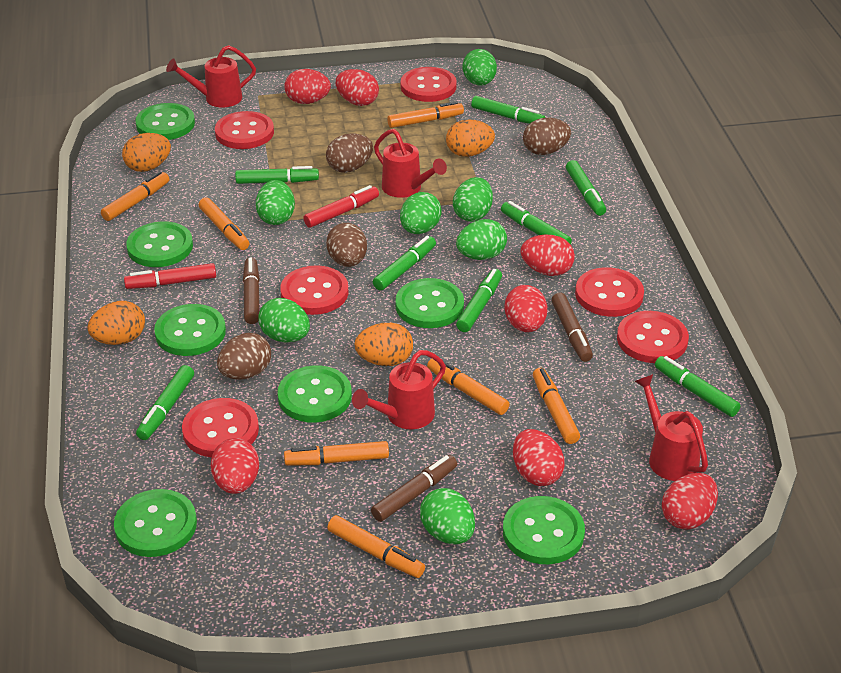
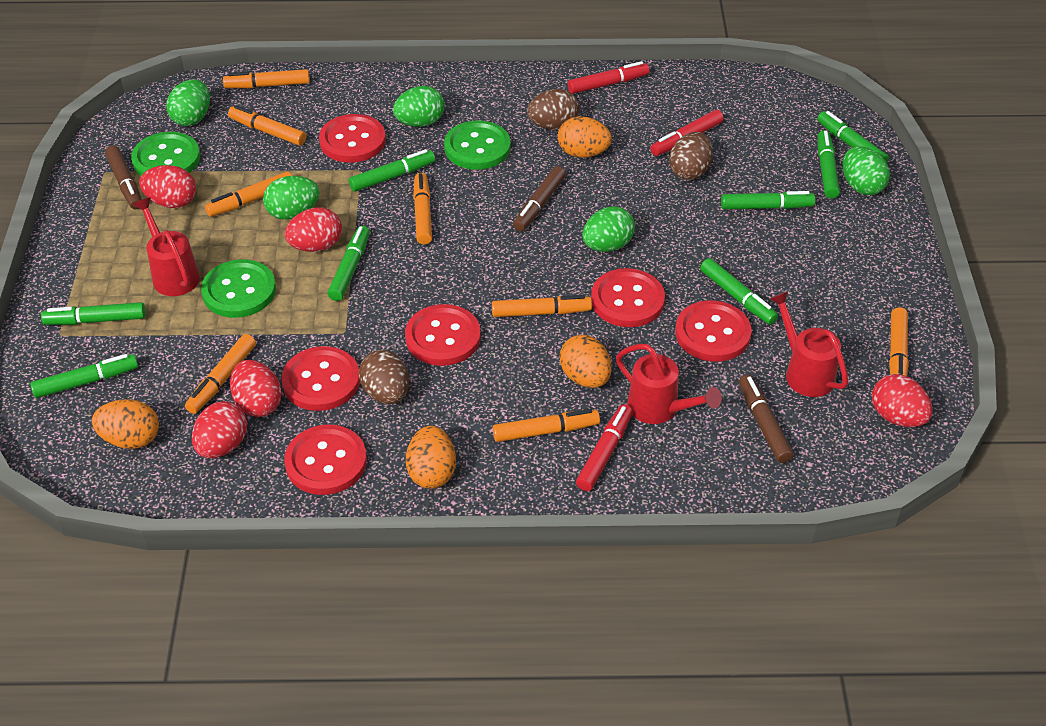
brown egg: 4 -> 3
green button: 7 -> 3
green egg: 7 -> 5
orange marker: 7 -> 8
red egg: 7 -> 5
red marker: 2 -> 3
red watering can: 4 -> 3

